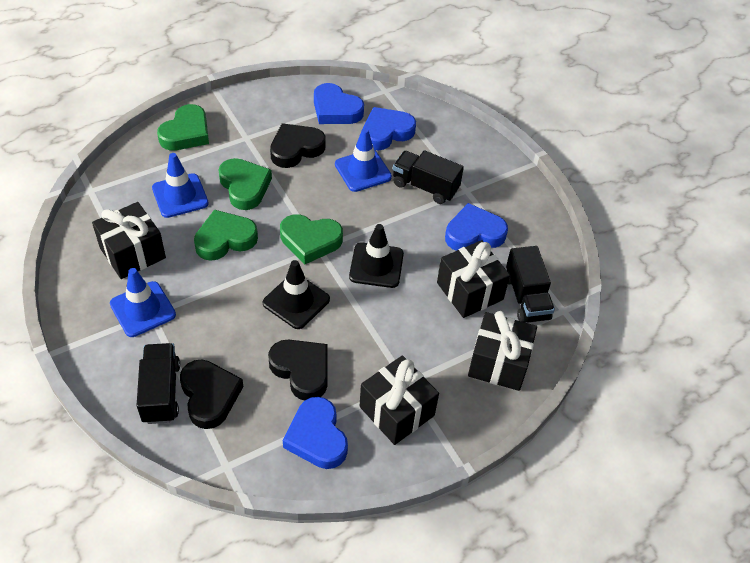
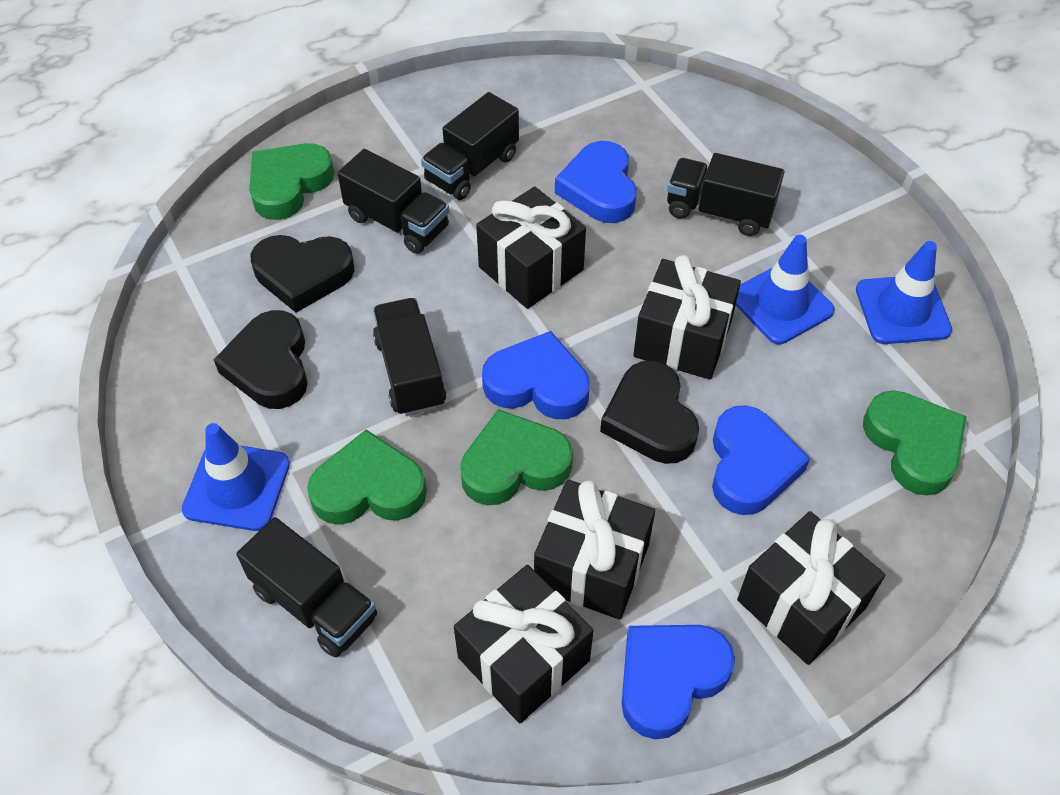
black gift: 4 -> 5
black traffic cone: 2 -> 0
black truck: 3 -> 5

